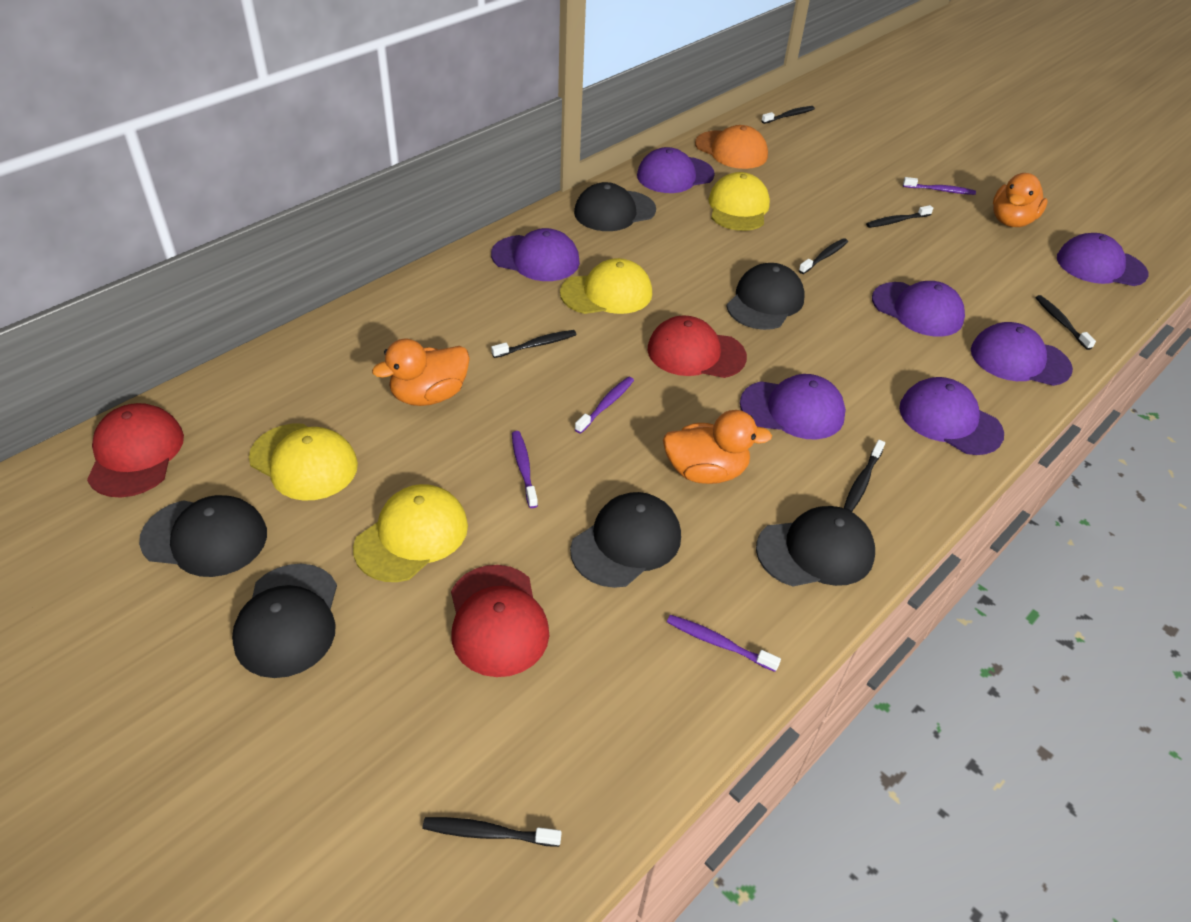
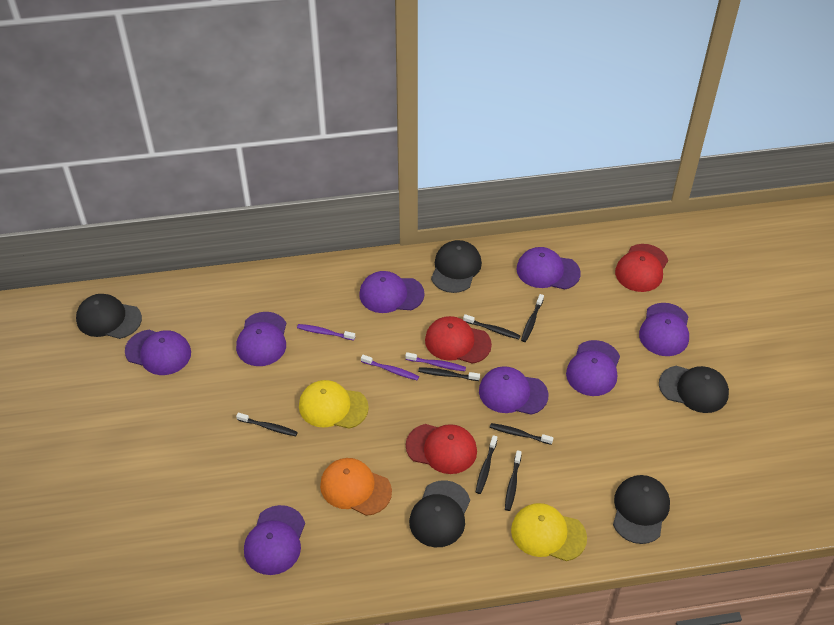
black cap: 6 -> 5
orange duck: 3 -> 0
purple cap: 7 -> 8
purple toothbrush: 4 -> 3
yellow cap: 4 -> 2

